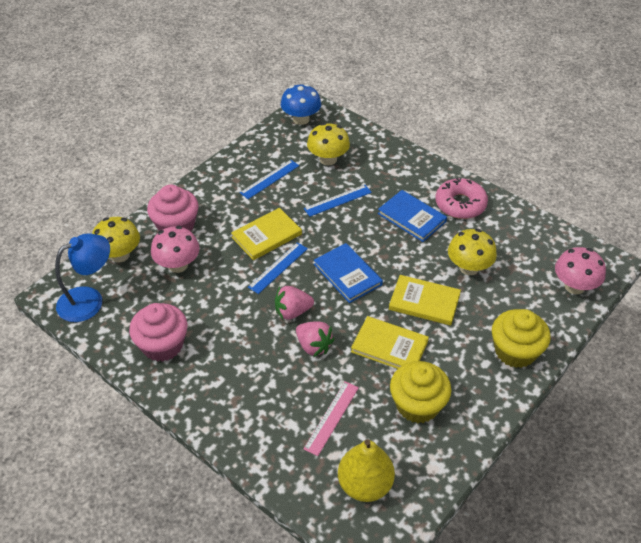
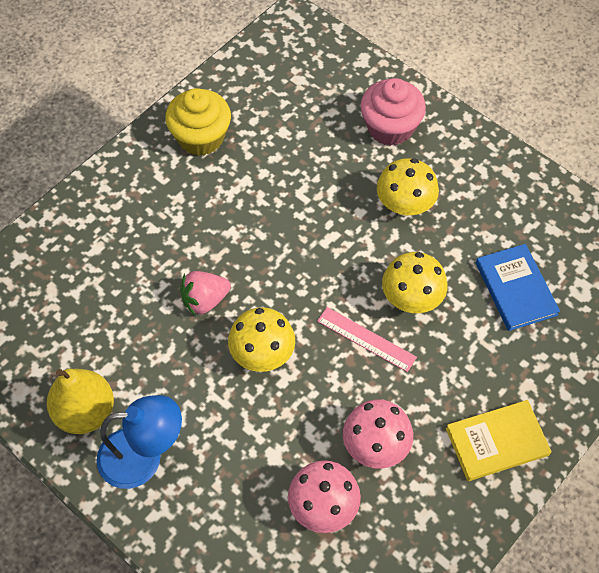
blue book: 2 -> 1
blue mushroom: 1 -> 0
blue ruler: 3 -> 0
pink cupcake: 2 -> 1
pink donut: 1 -> 0
pink strawberry: 2 -> 1
yellow book: 3 -> 1
yellow cupcake: 2 -> 1

